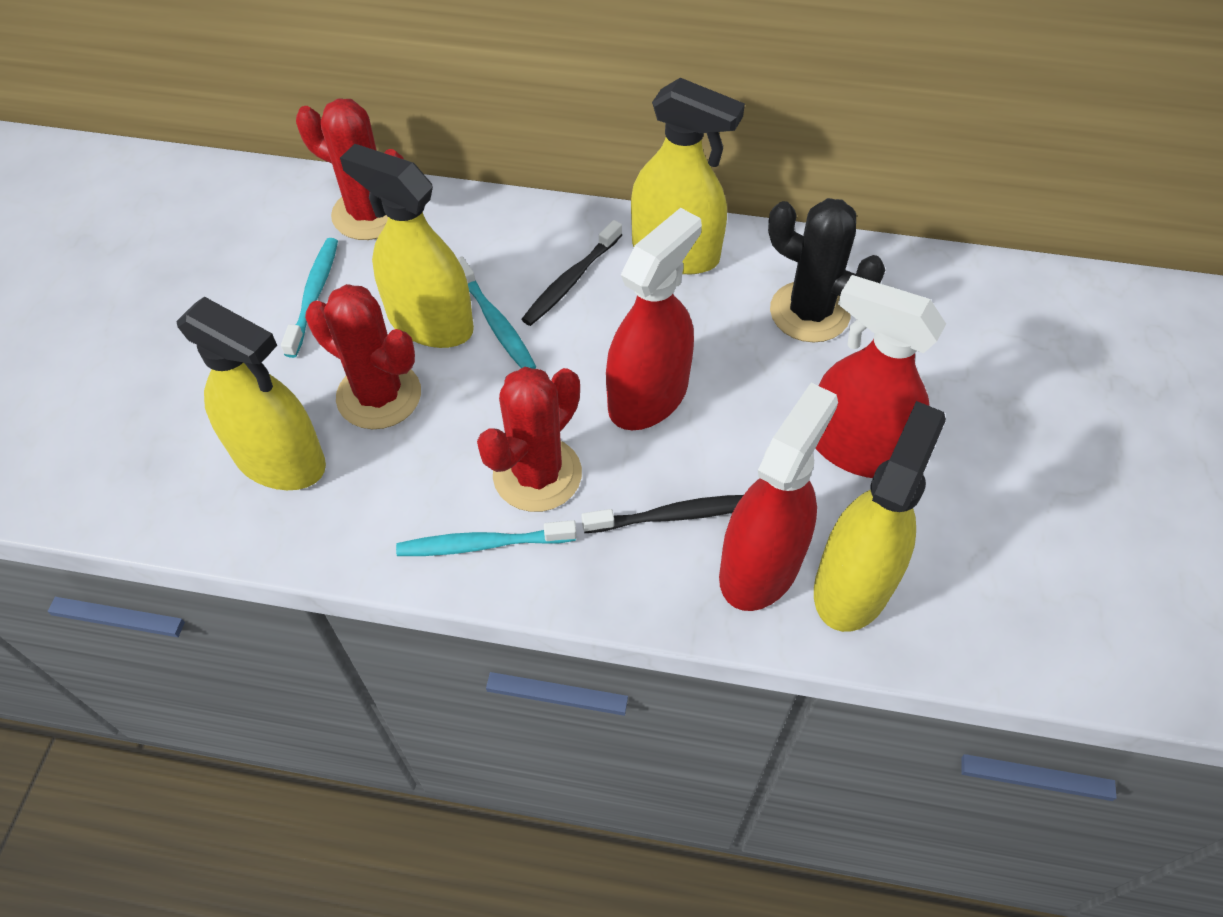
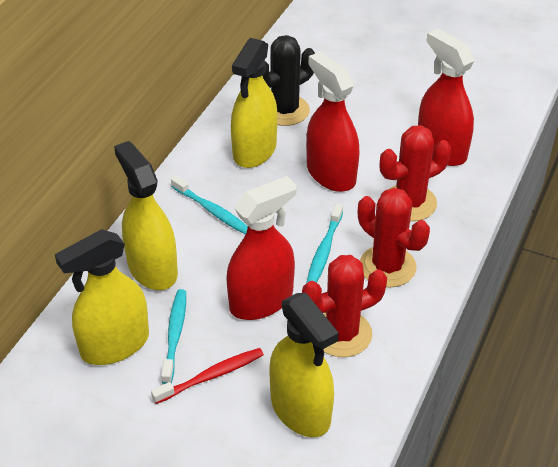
black toothbrush: 2 -> 0
red toothbrush: 0 -> 1

